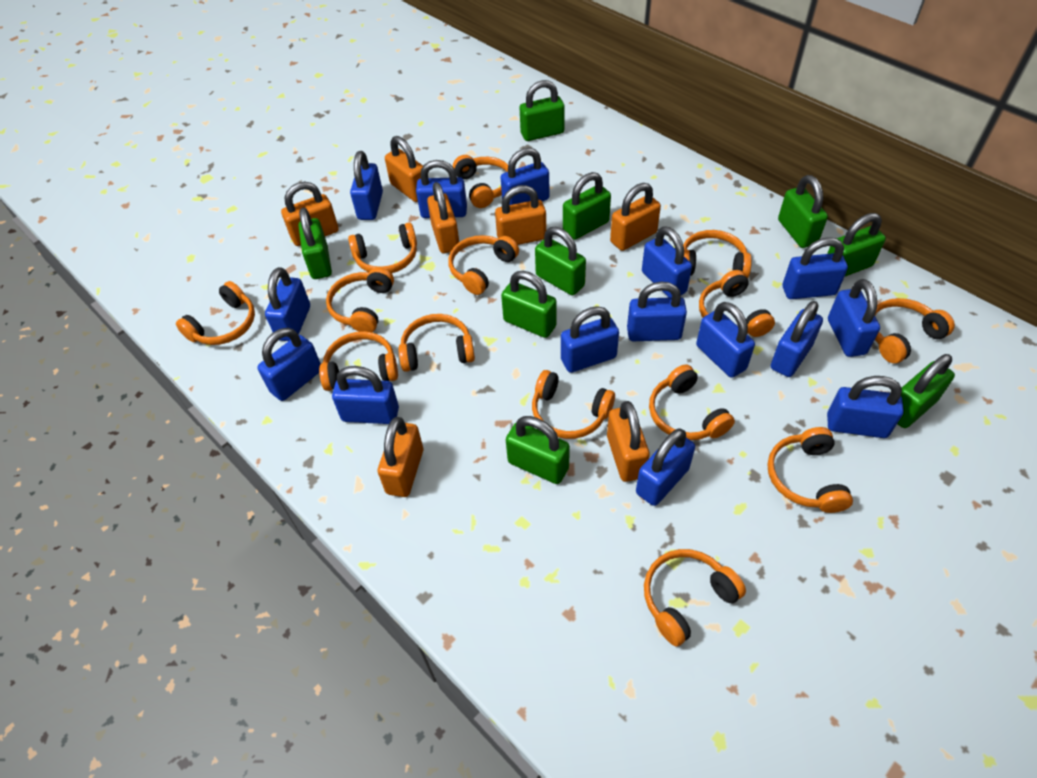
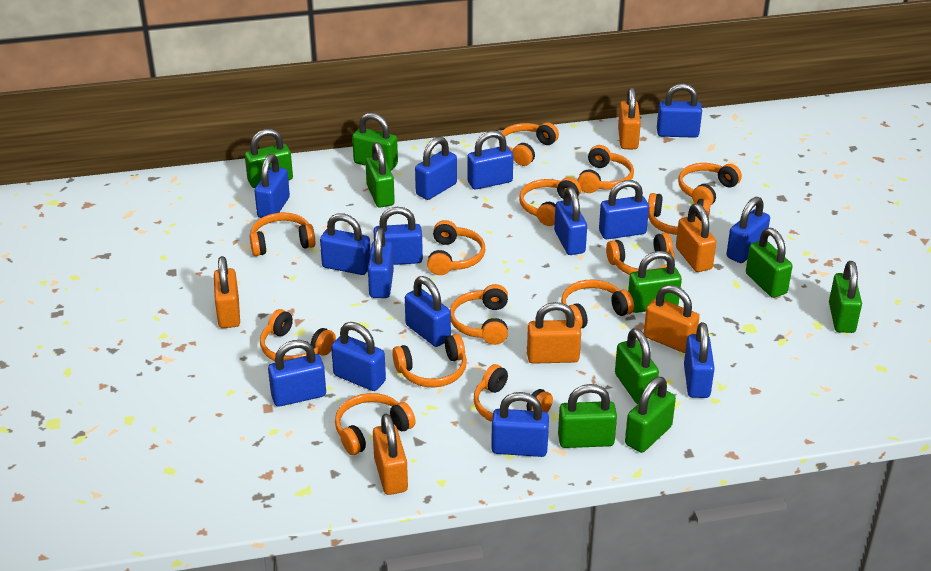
orange padlock: 7 -> 6

